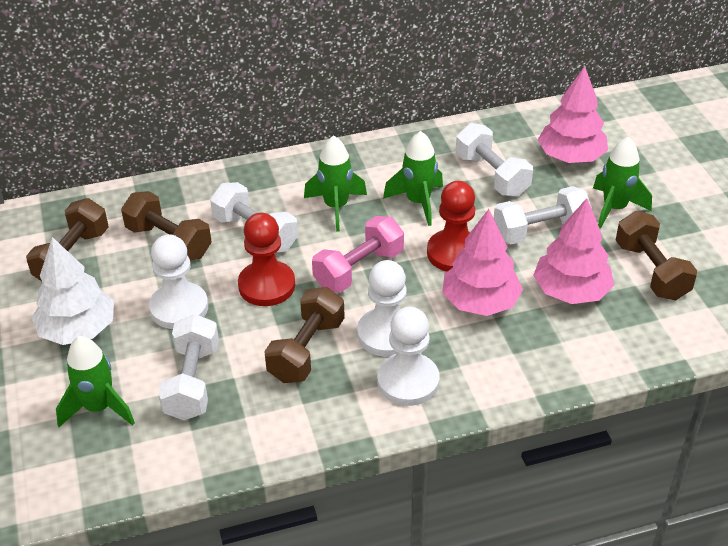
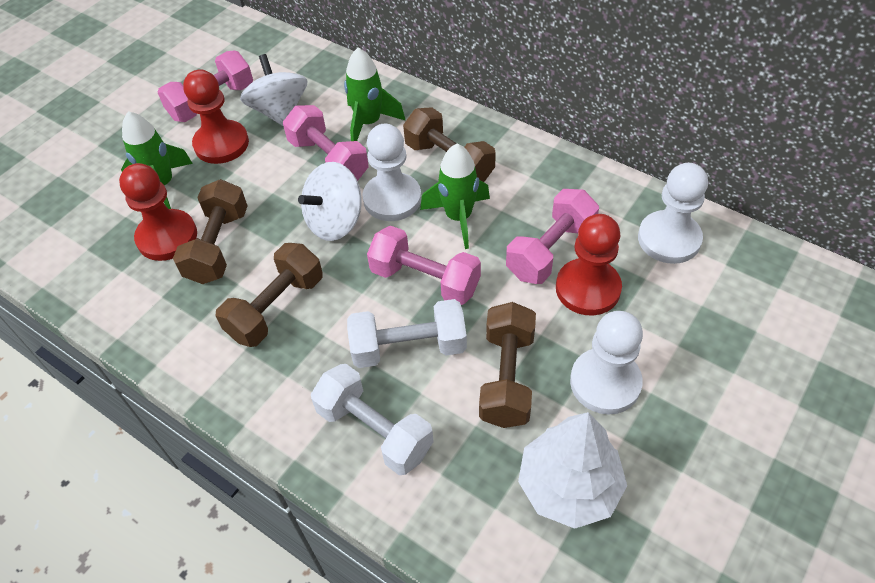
green rocket: 4 -> 3
pink dumbbell: 1 -> 4
pink tree: 3 -> 0
red pawn: 2 -> 3
white dumbbell: 4 -> 2
white spinning top: 0 -> 2

